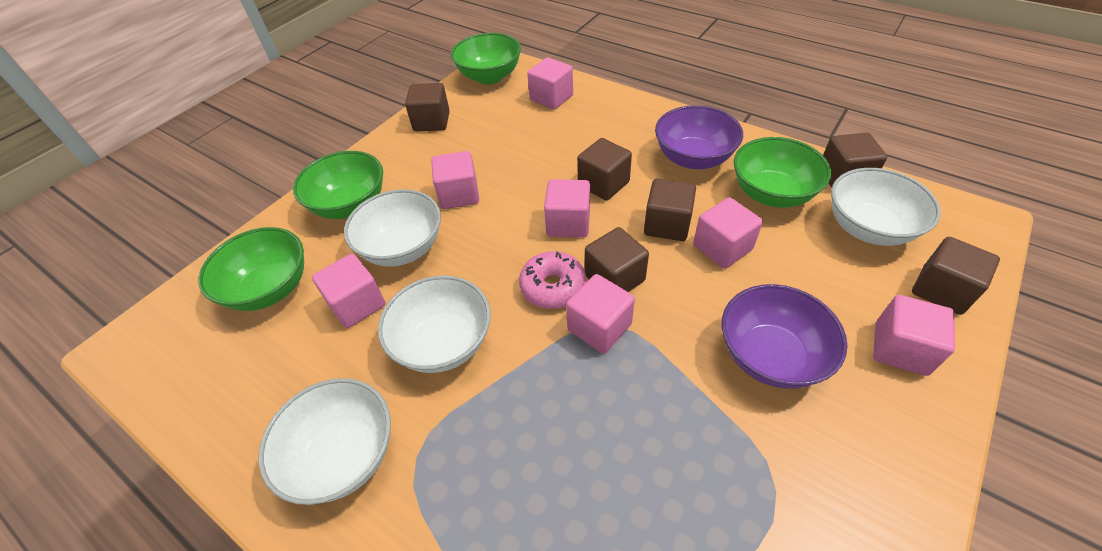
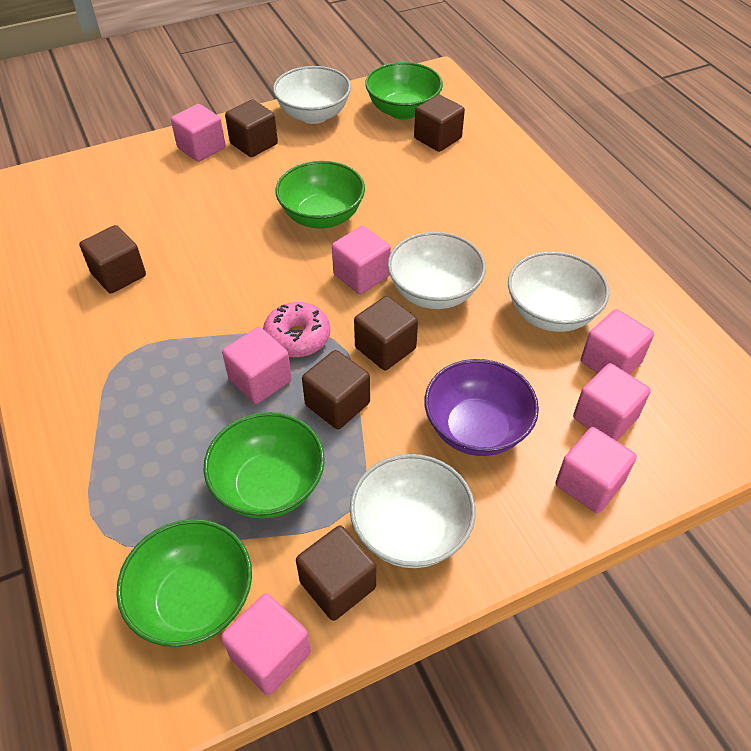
purple bowl: 2 -> 1

